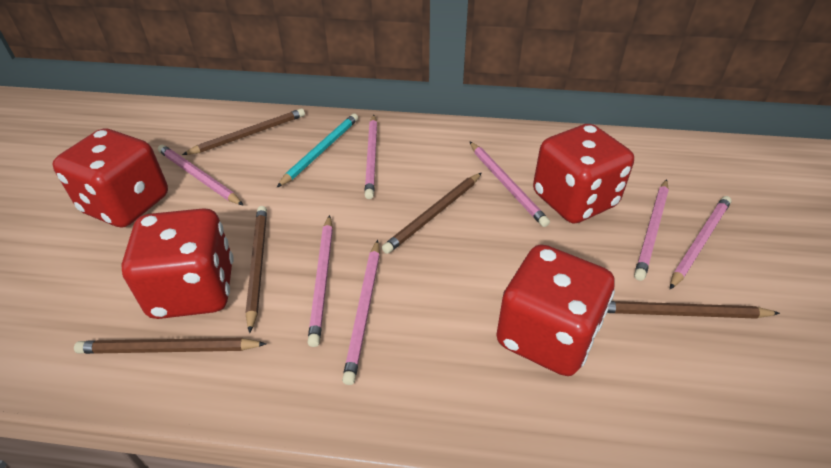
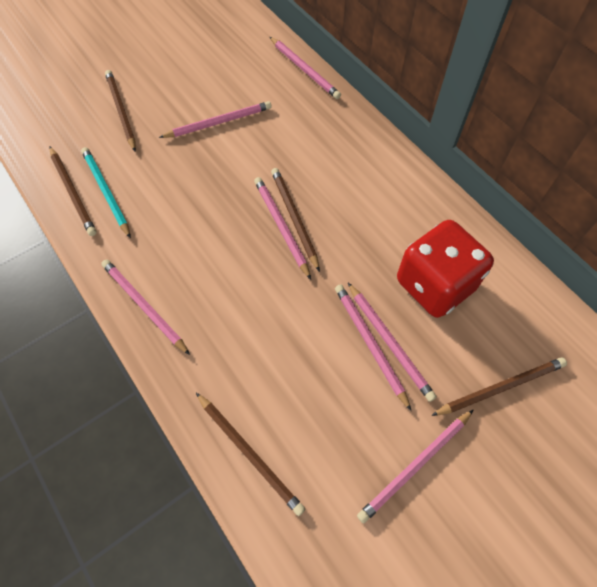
red dice: 4 -> 1

